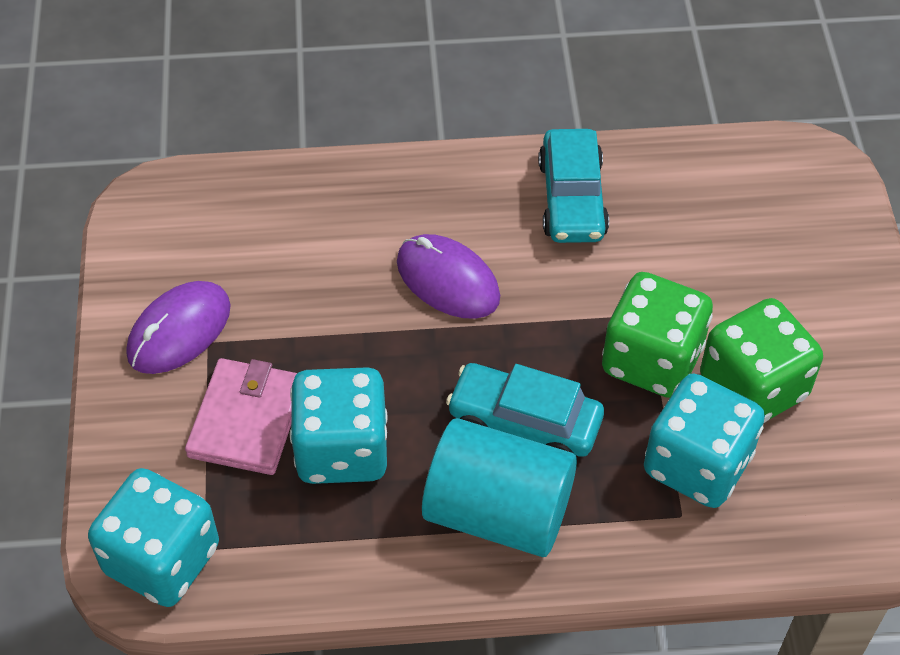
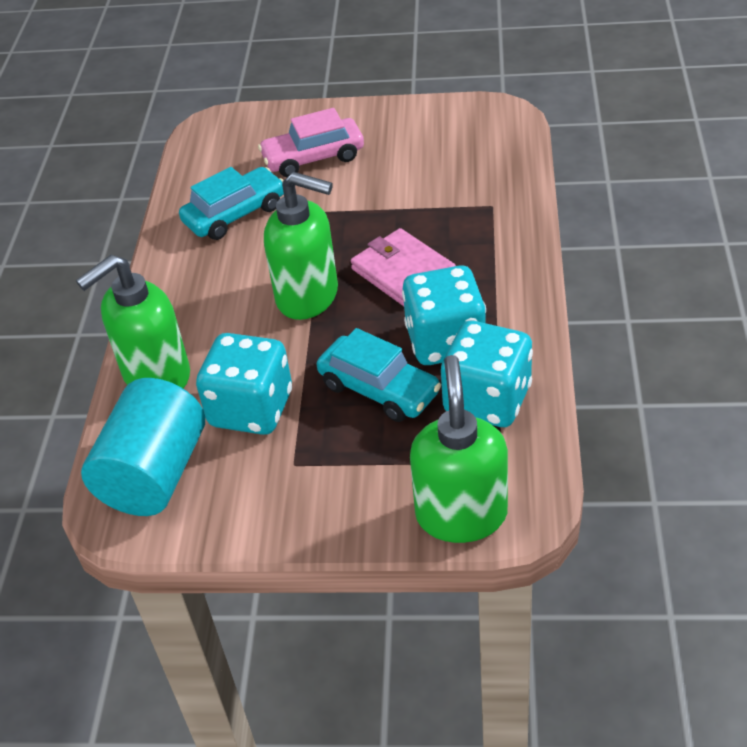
green dice: 2 -> 0
green soap dispenser: 0 -> 3
pink car: 0 -> 1
purple mouse: 2 -> 0

